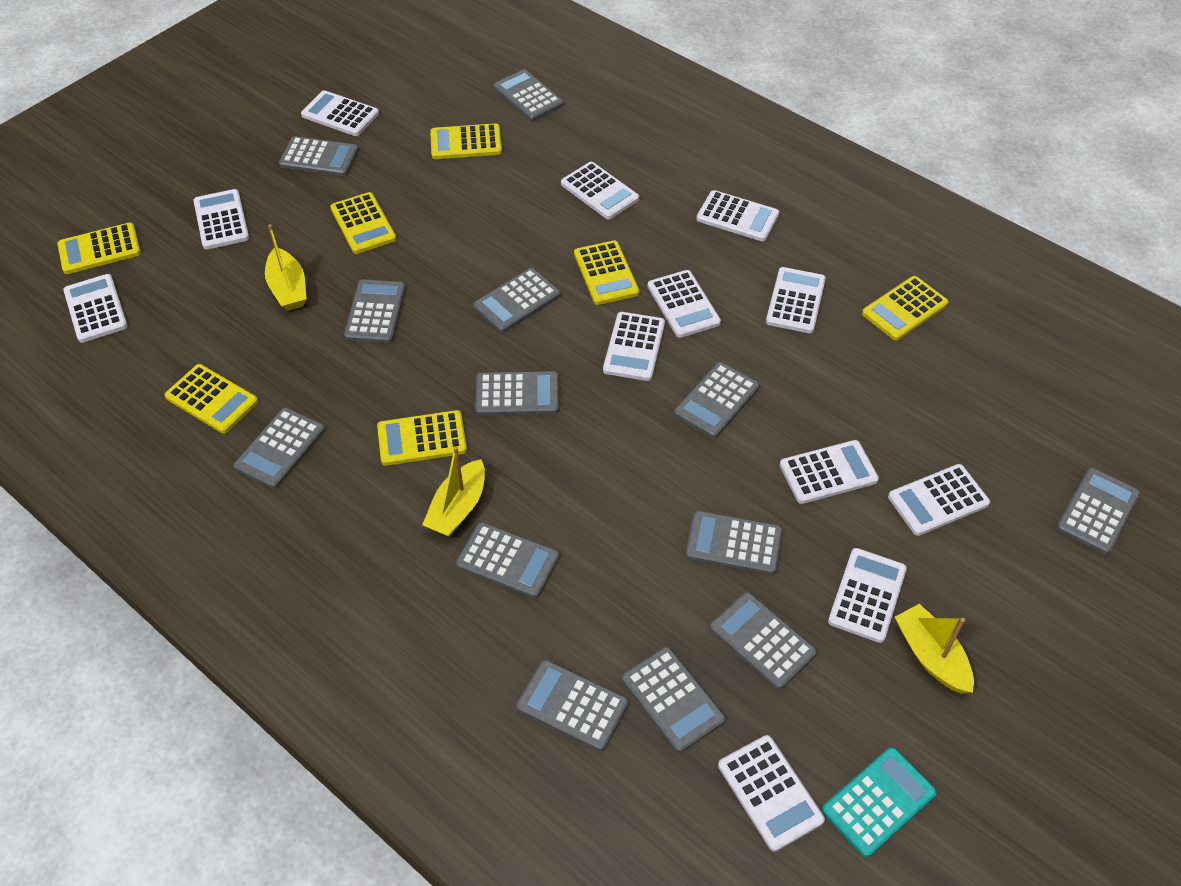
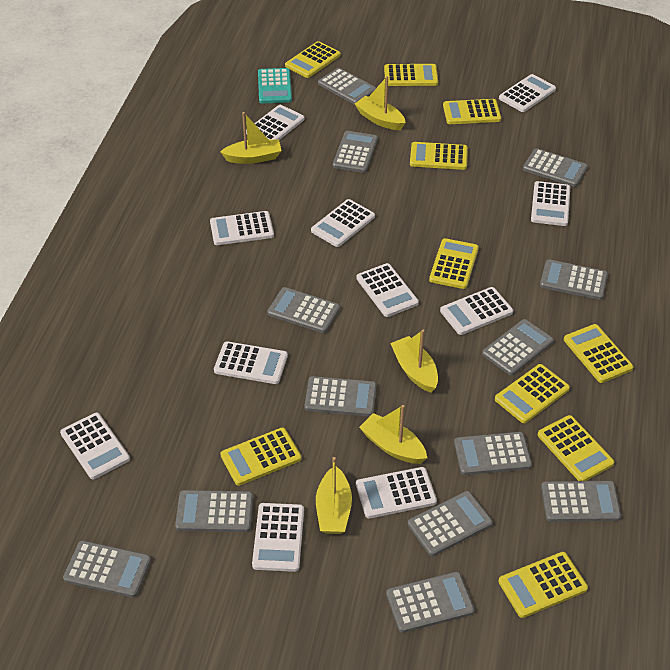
white calculator: 12 -> 11
yellow boat: 3 -> 5
yellow calculator: 7 -> 10

